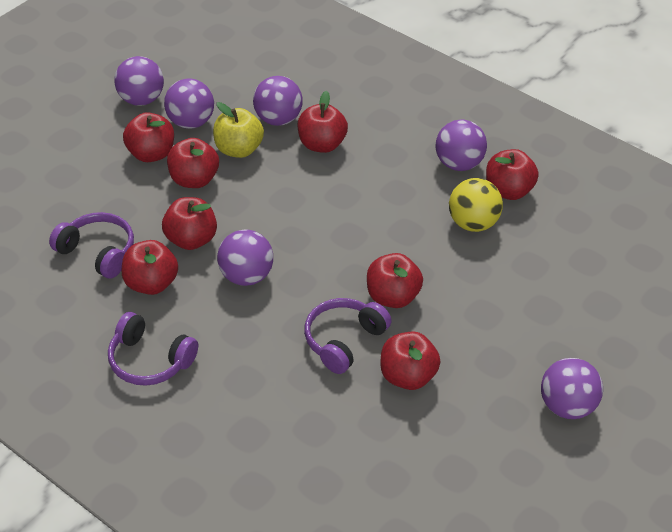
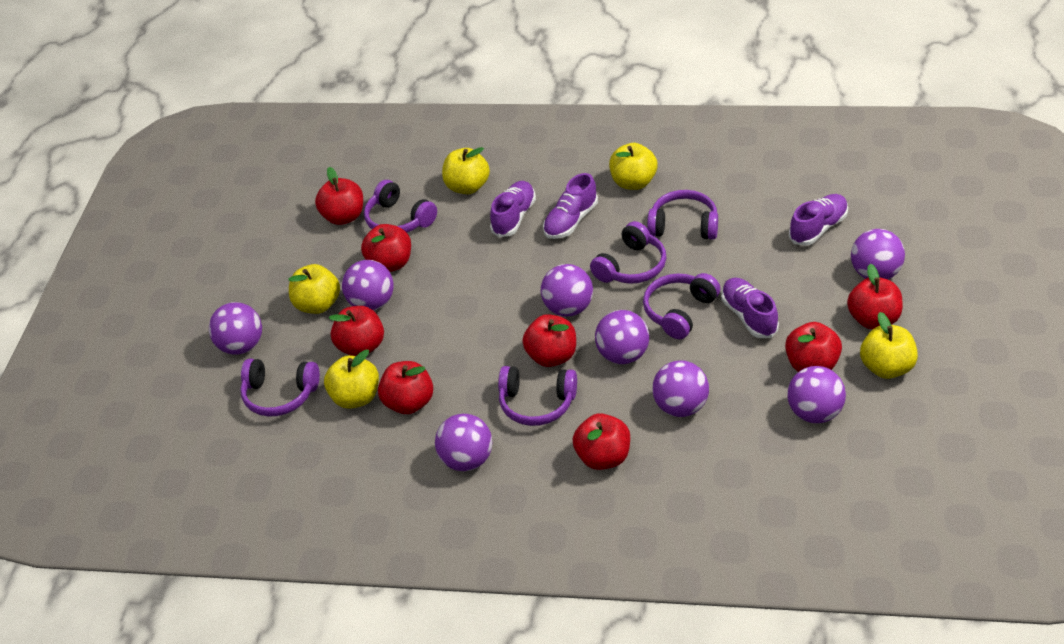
purple ball: 6 -> 8
purple headphones: 3 -> 6
purple shoe: 0 -> 4
yellow apple: 1 -> 5
yellow ball: 1 -> 0

